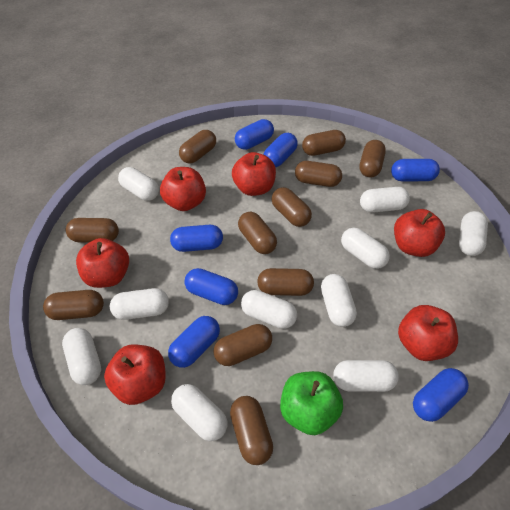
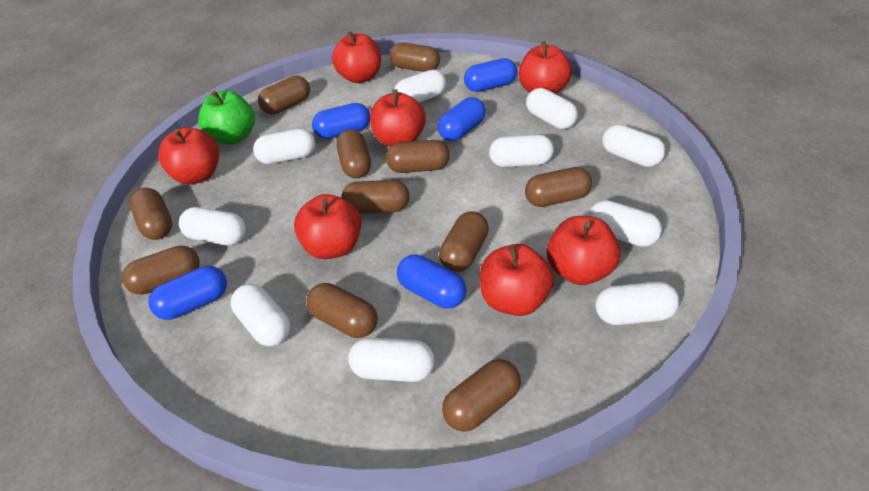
blue capsule: 7 -> 5
red apple: 6 -> 7

